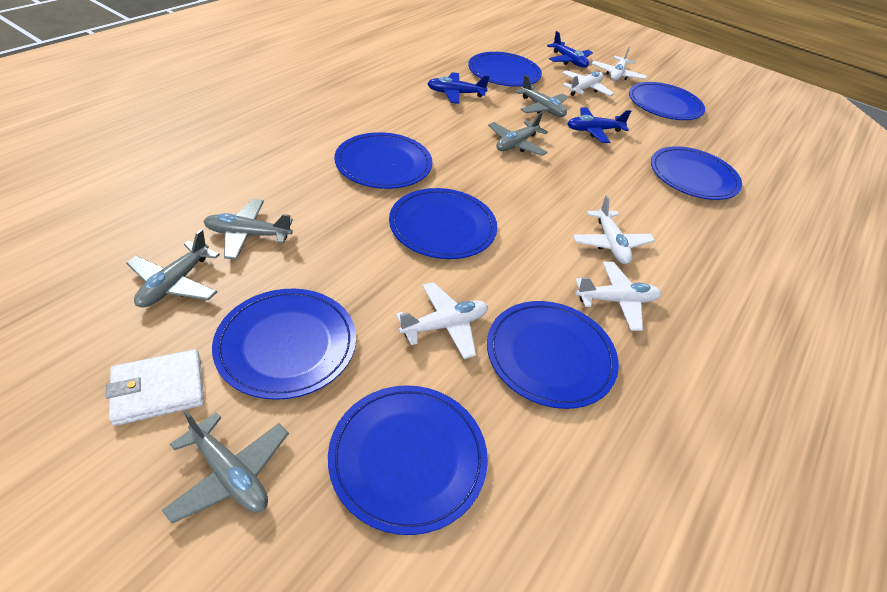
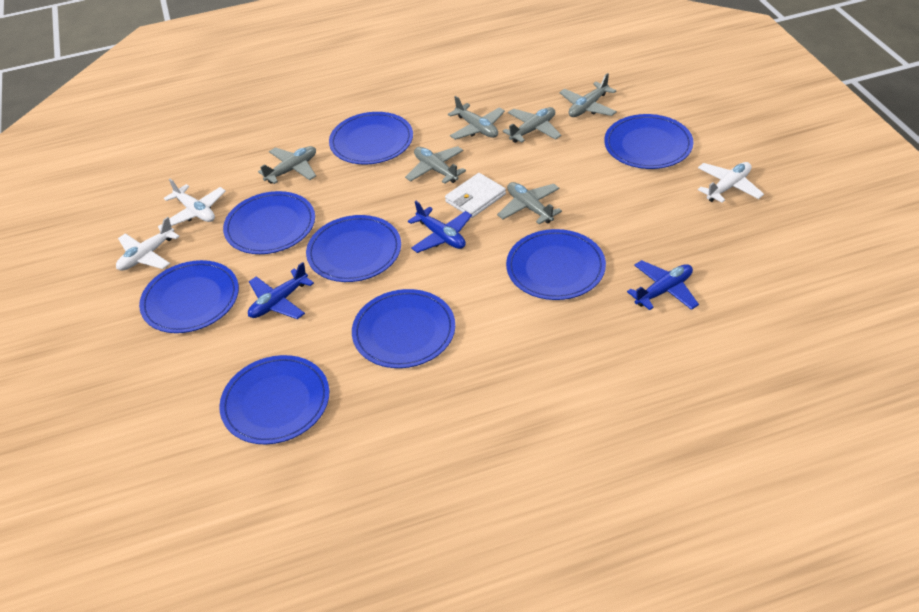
grey plane: 5 -> 6
white plane: 5 -> 3

